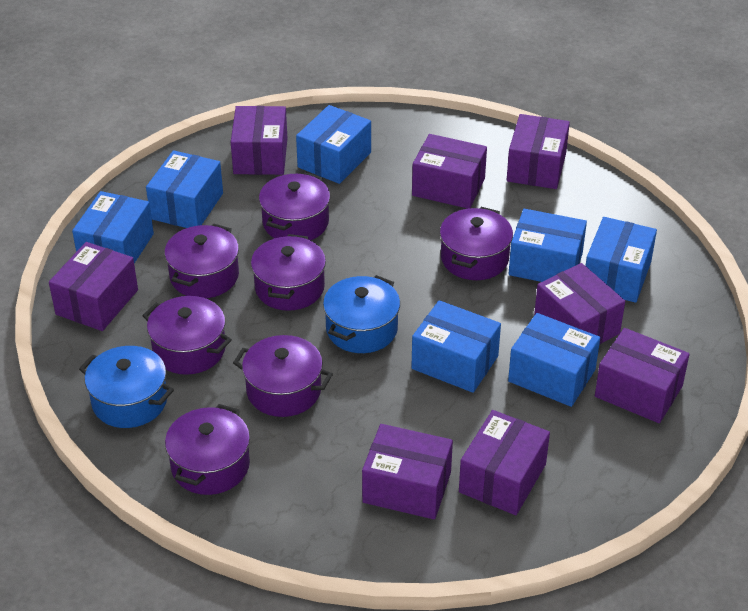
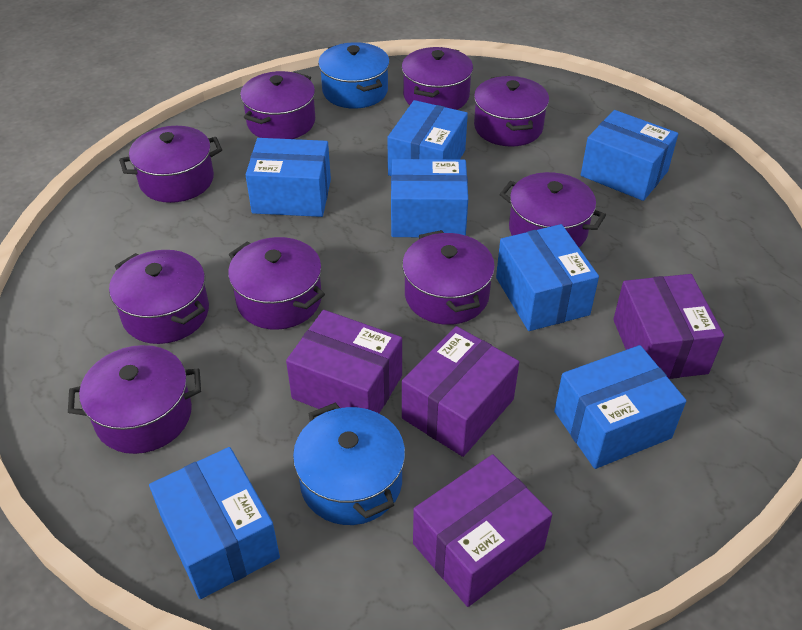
purple box: 8 -> 4
purple pot: 7 -> 9

